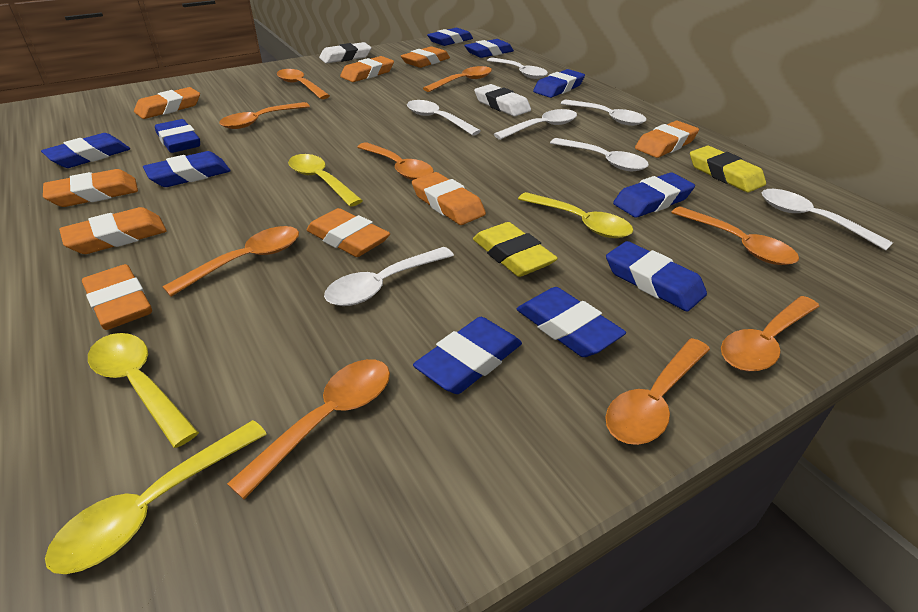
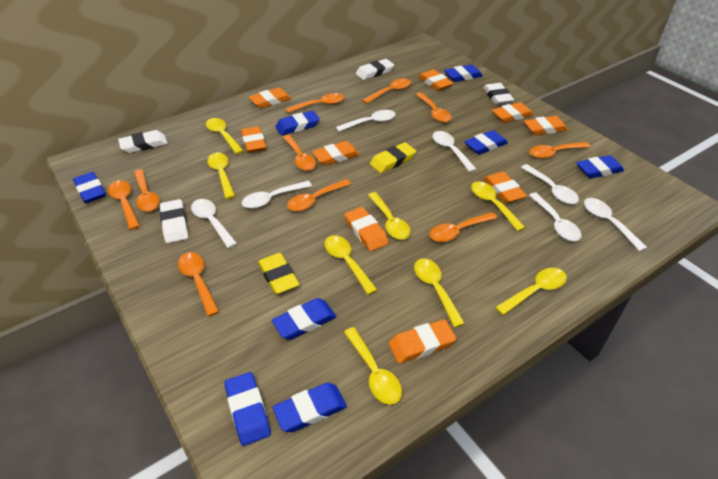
blue eraser: 10 -> 8
orange spoon: 9 -> 10
white eraser: 2 -> 4
yellow spoon: 4 -> 8

